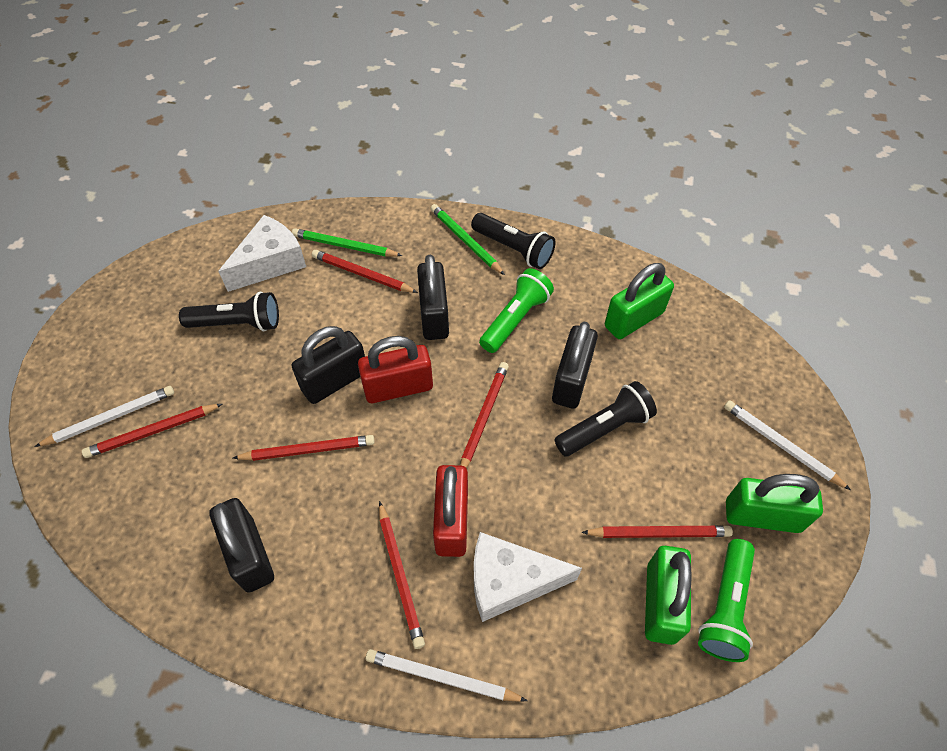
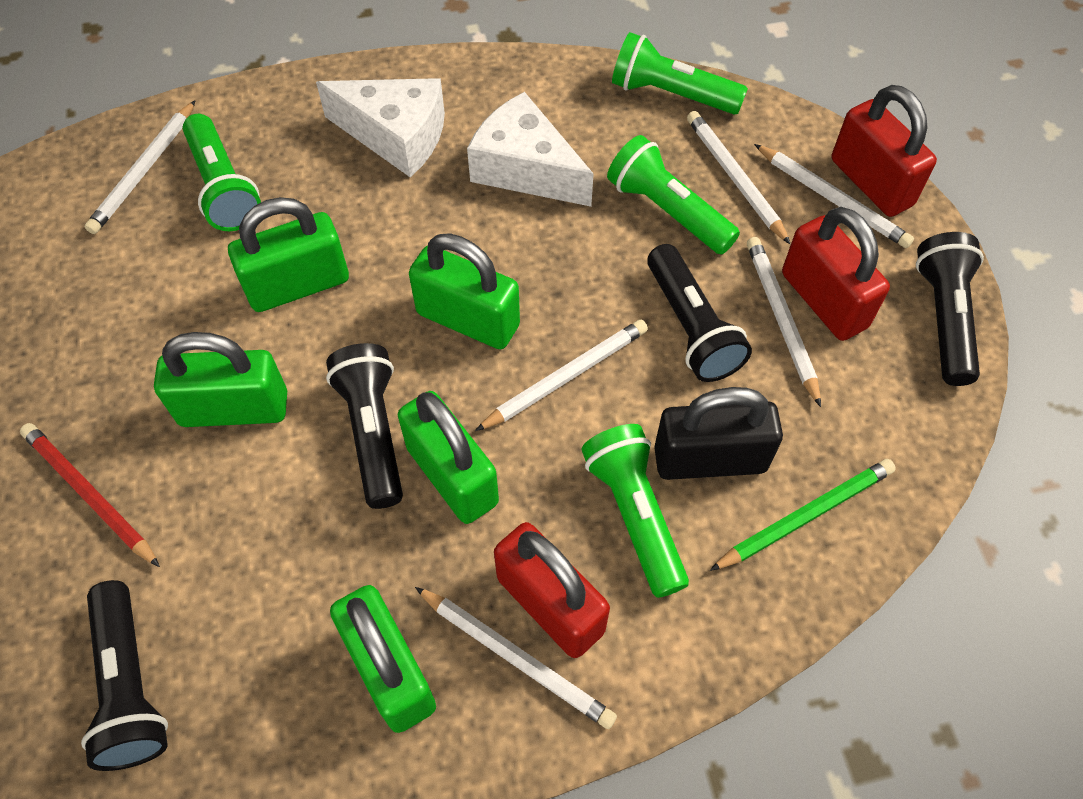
black flashlight: 3 -> 4
black padlock: 4 -> 1
green flashlight: 2 -> 4
green padlock: 3 -> 5
green pencil: 2 -> 1
red padlock: 2 -> 3
red pencil: 6 -> 1
white pencil: 3 -> 6

